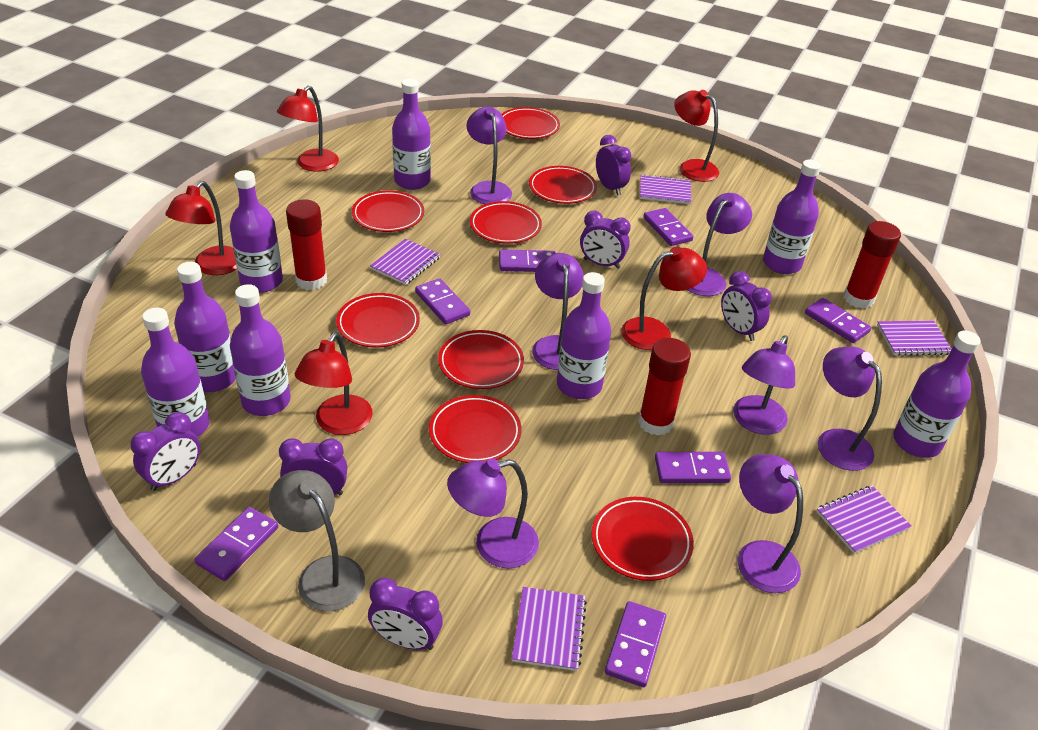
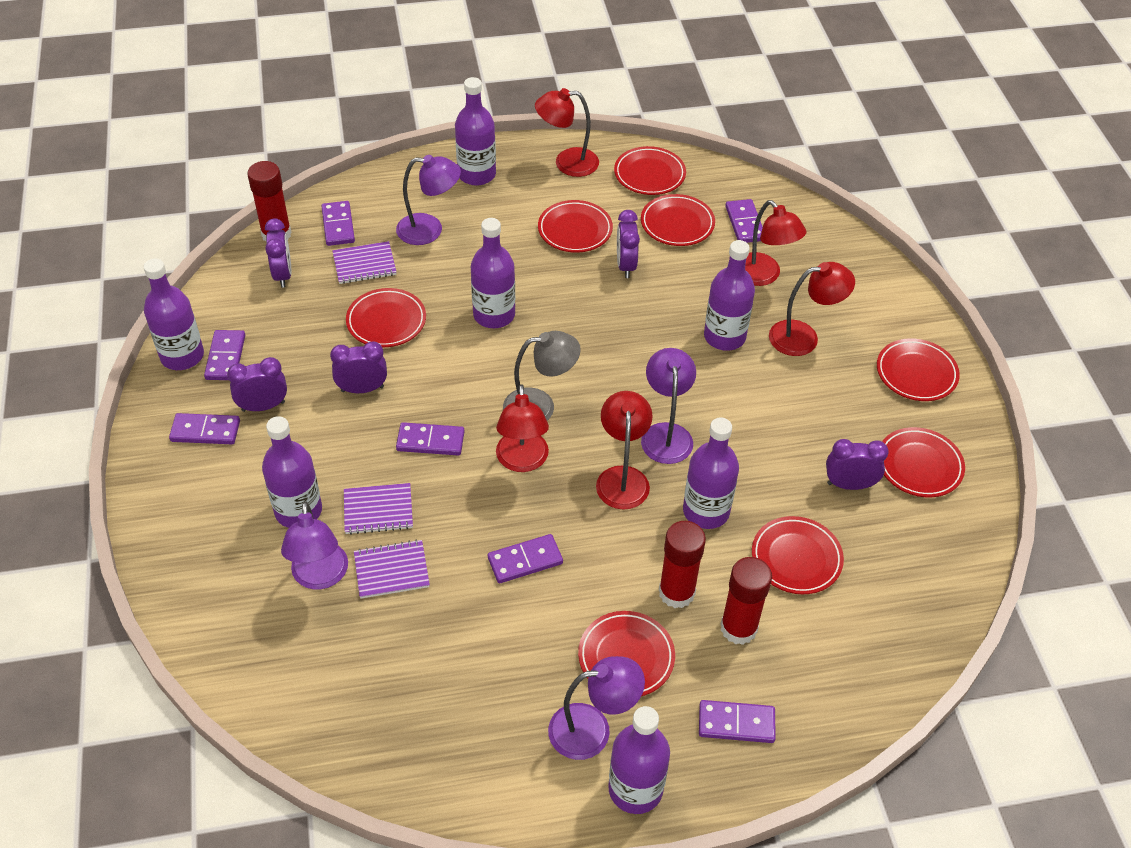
purple bottle: 8 -> 7
purple clock: 6 -> 5
purple lamp: 7 -> 4
purple notebook: 5 -> 3

